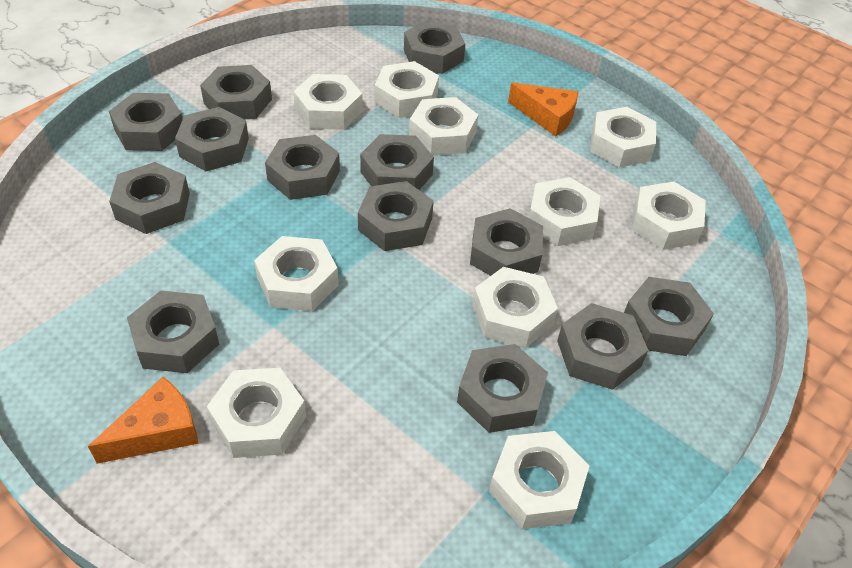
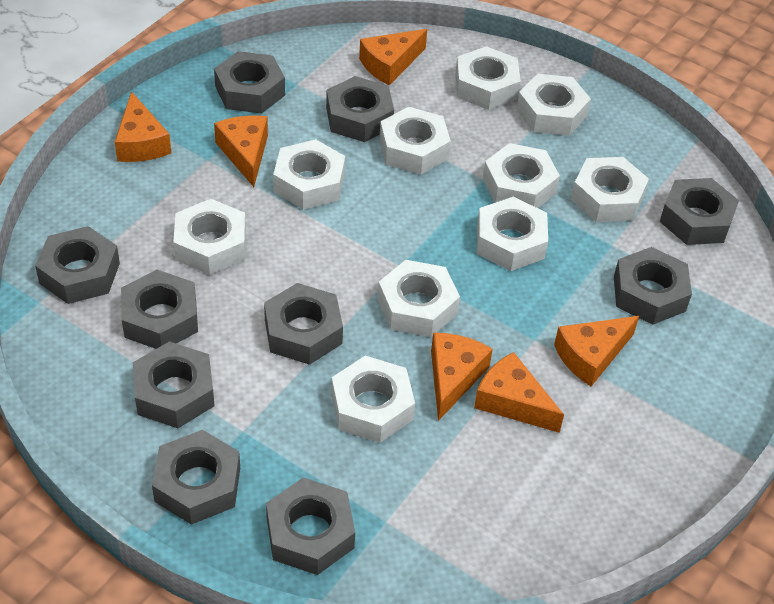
grey nut: 13 -> 10
orange cheese: 2 -> 6

